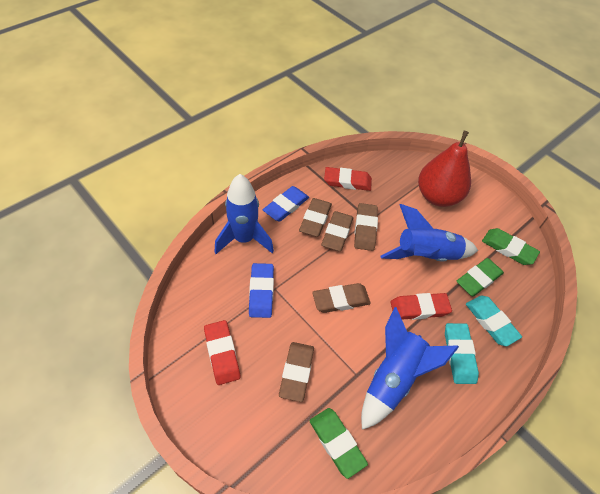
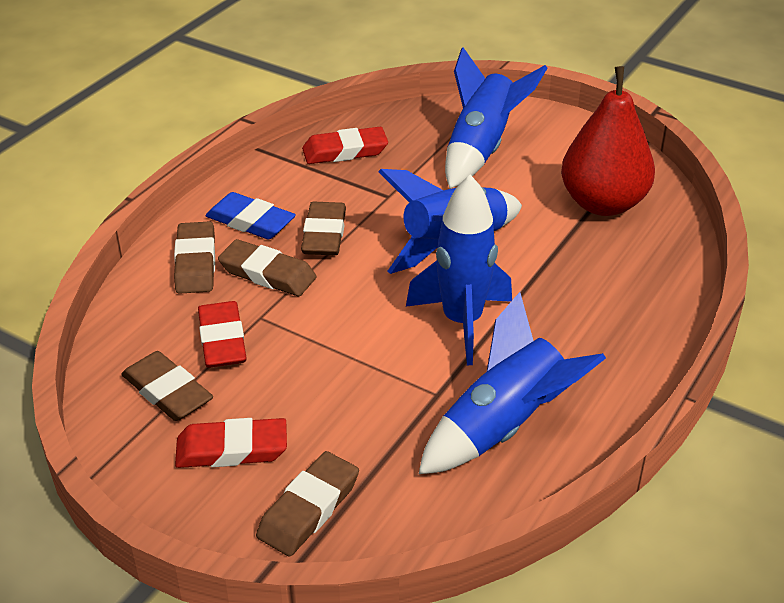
blue eraser: 2 -> 1
blue rocket: 3 -> 4
green eraser: 3 -> 0
turquoise eraser: 2 -> 0

